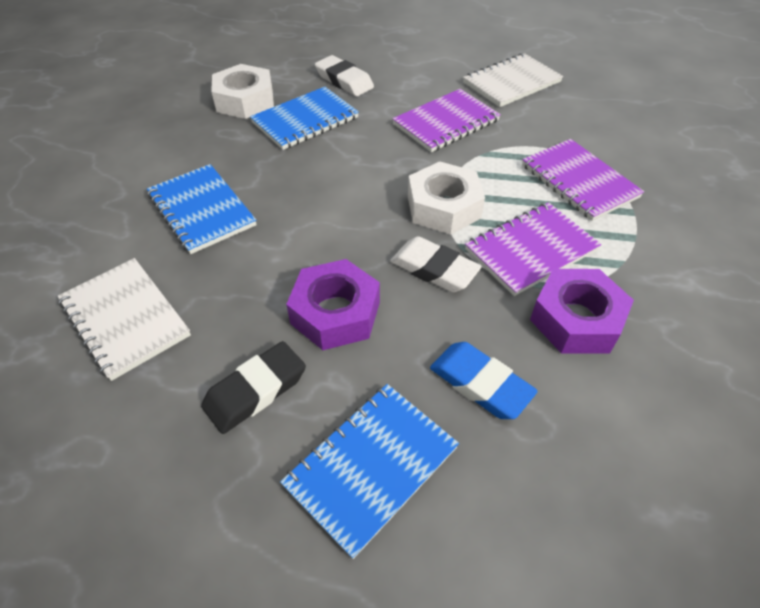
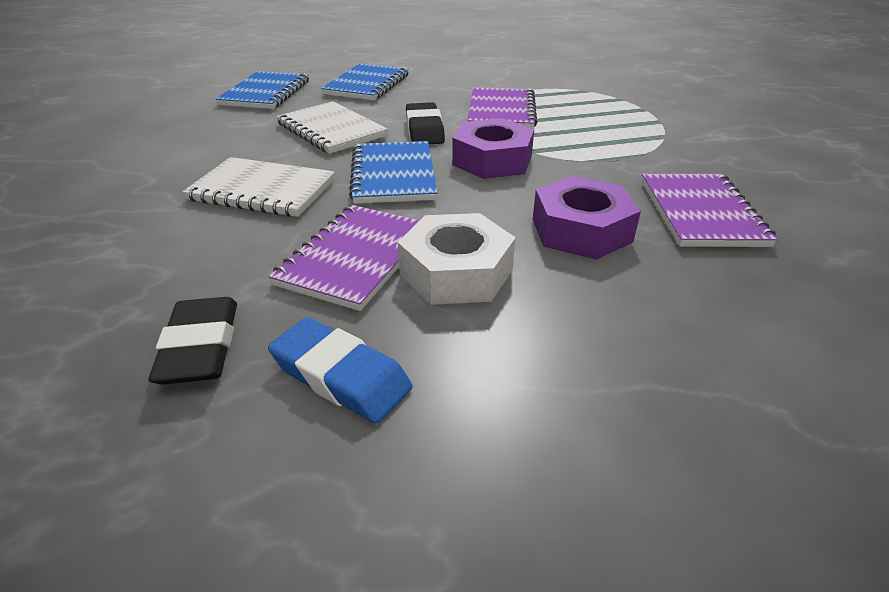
black eraser: 1 -> 2
white eraser: 2 -> 0
white nut: 2 -> 1

